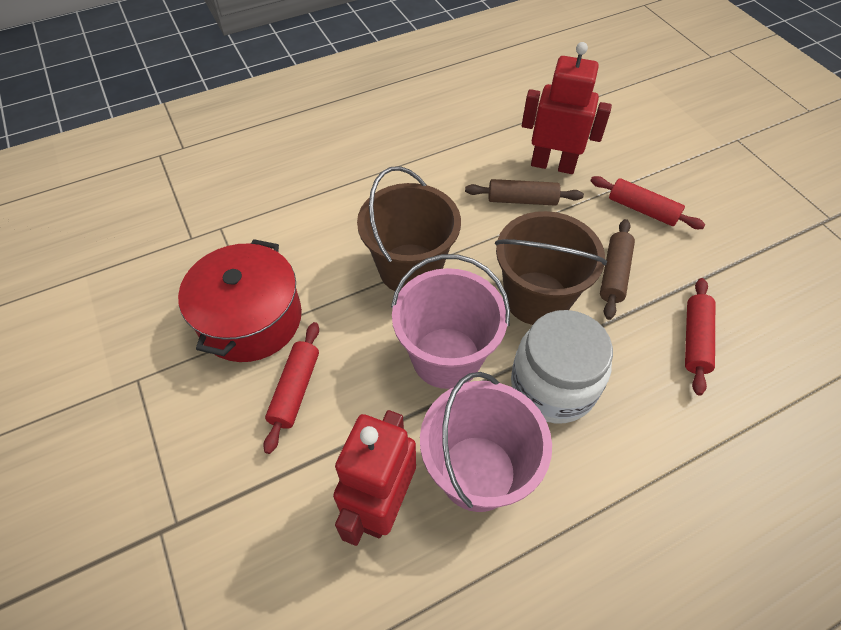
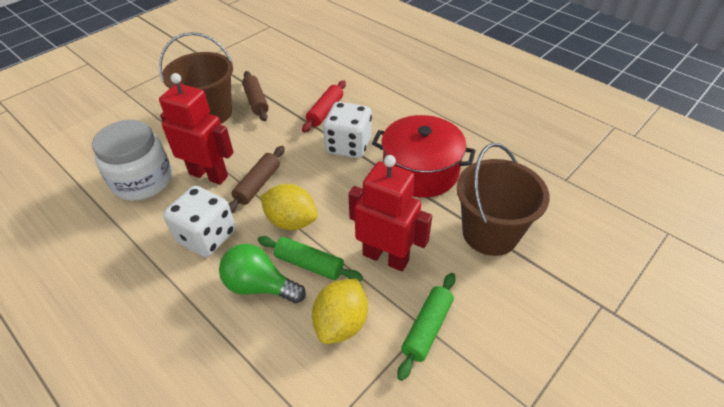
green light bulb: 0 -> 1
green rolling pin: 0 -> 2
pink bucket: 2 -> 0
red rolling pin: 3 -> 1
white dice: 0 -> 2
yellow lemon: 0 -> 2

